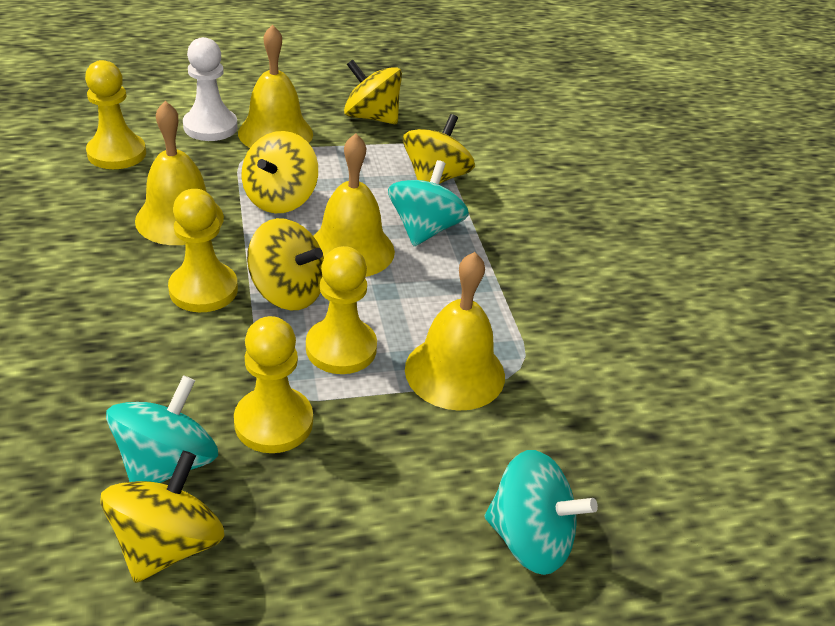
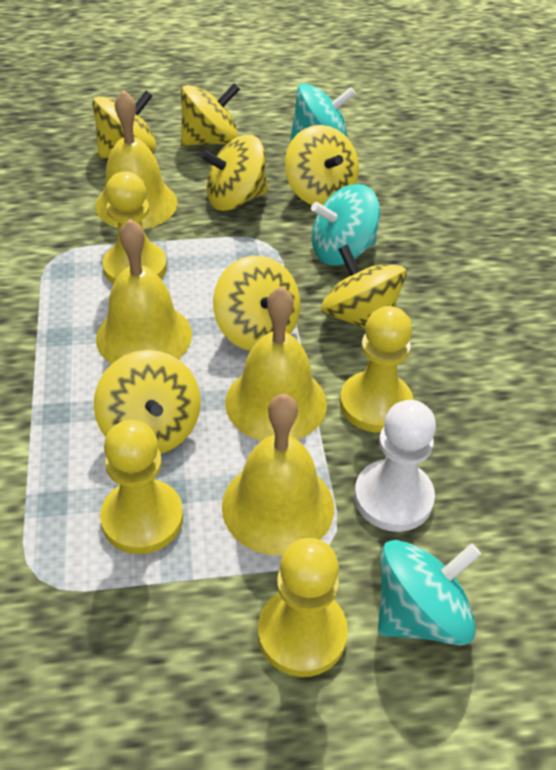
yellow spinning top: 5 -> 7

